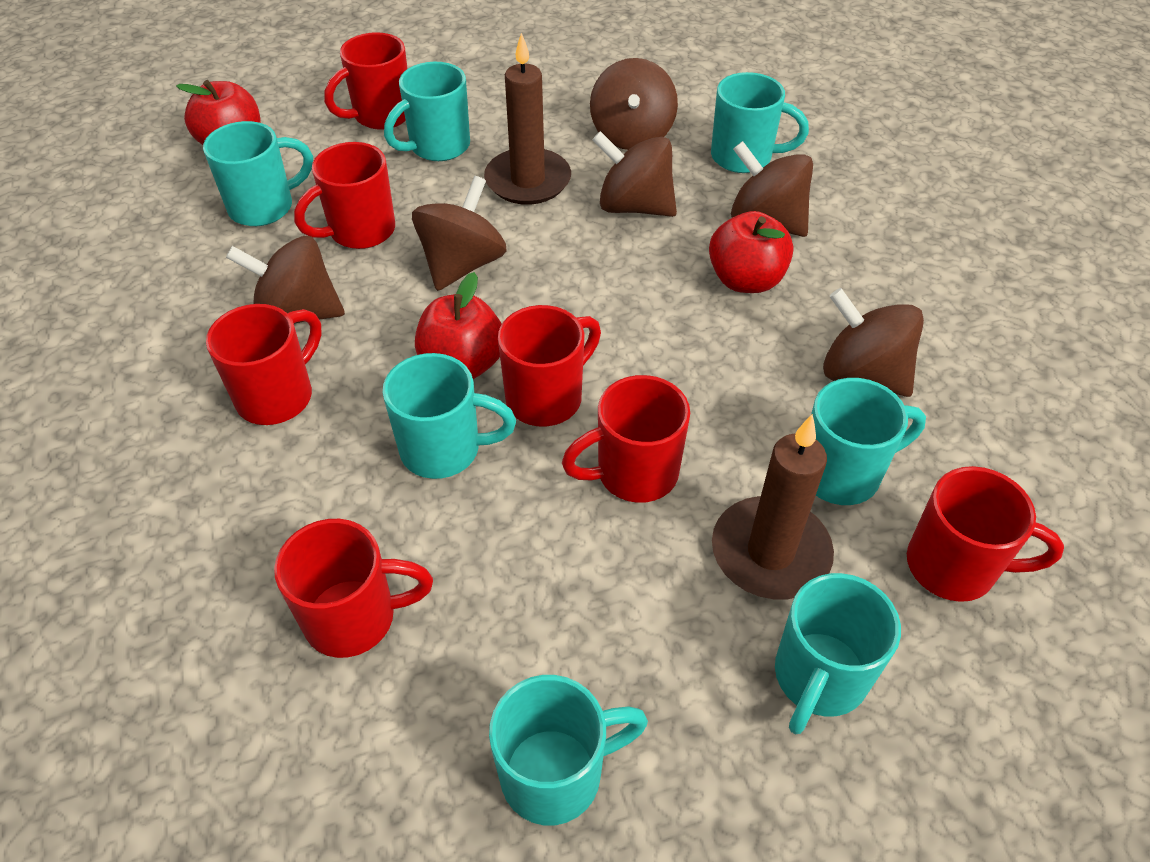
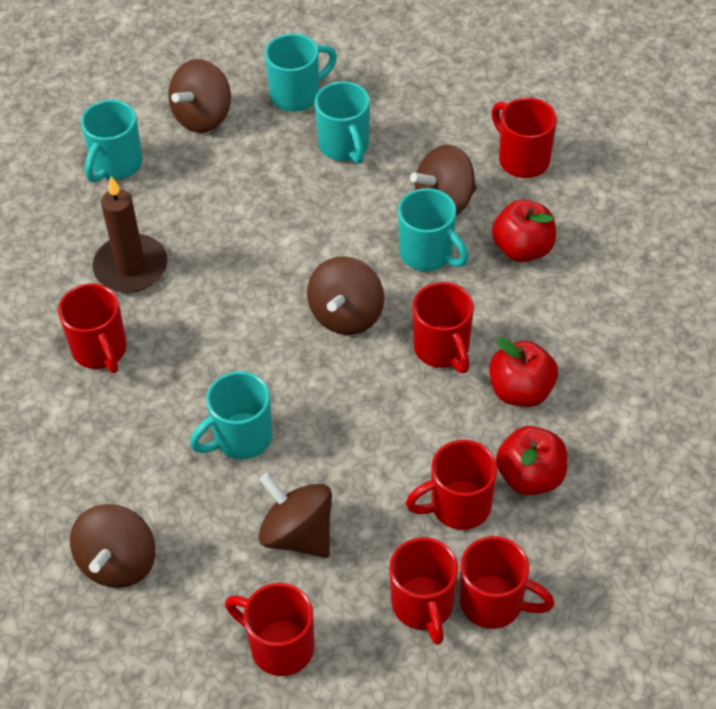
brown candle: 2 -> 1
brown spinning top: 6 -> 5
turquoise mug: 7 -> 5

